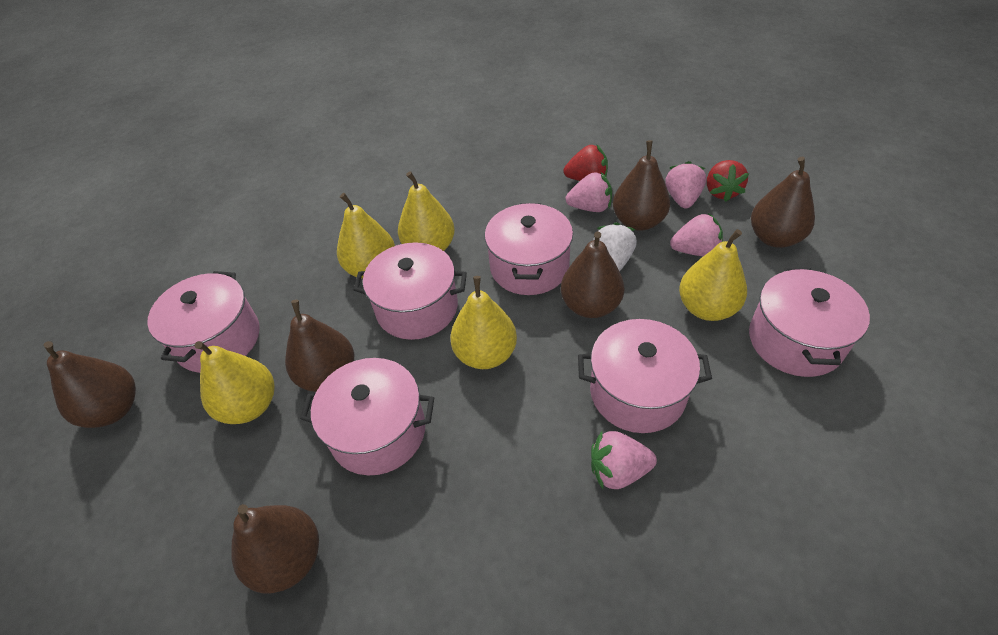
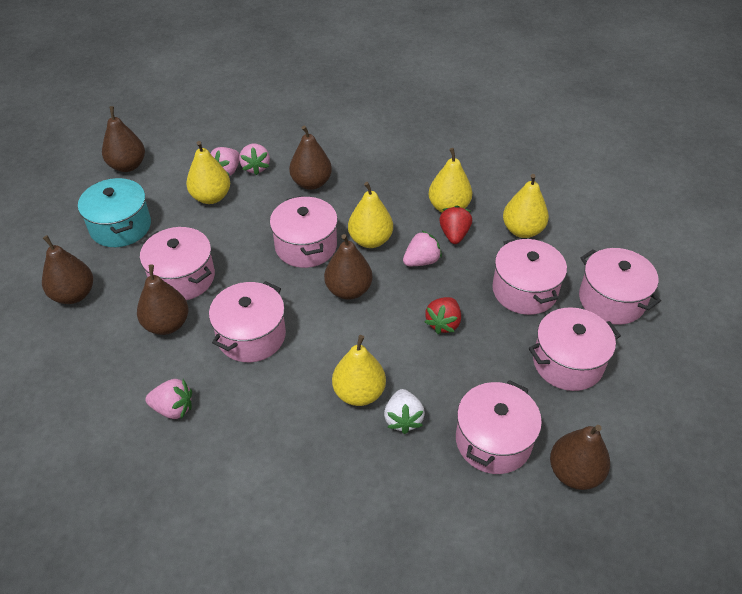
pink pot: 6 -> 7
turquoise pot: 0 -> 1

